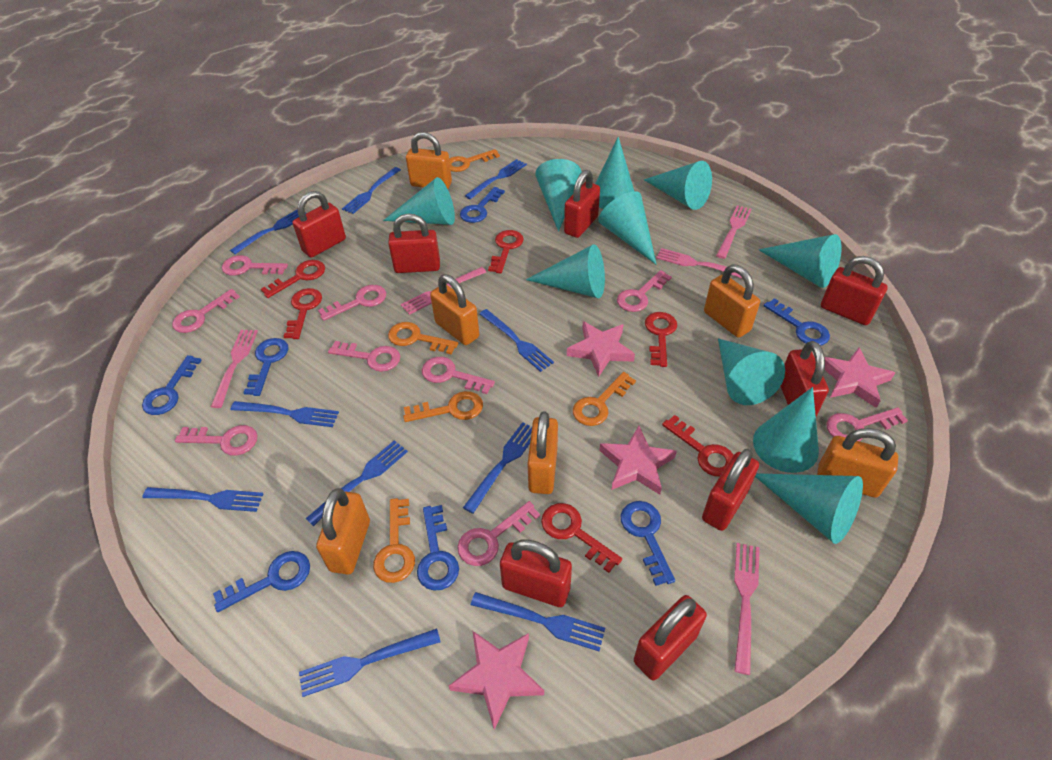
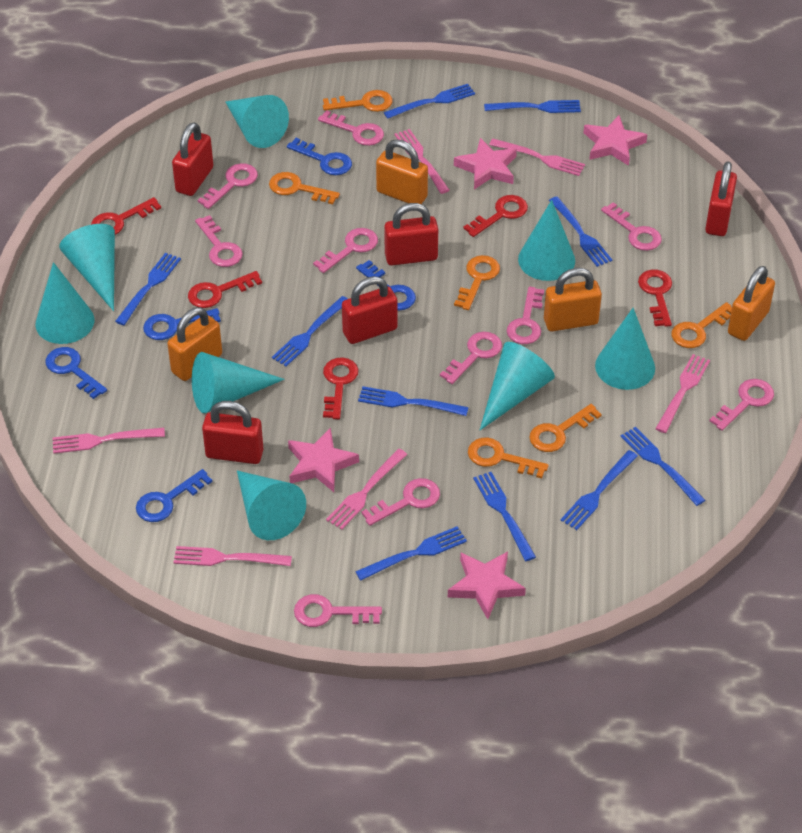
blue key: 7 -> 5
orange key: 5 -> 6
orange padlock: 6 -> 4
pink fork: 5 -> 6
pink key: 9 -> 10
red key: 6 -> 5
red padlock: 8 -> 5
turquoise cone: 10 -> 8

